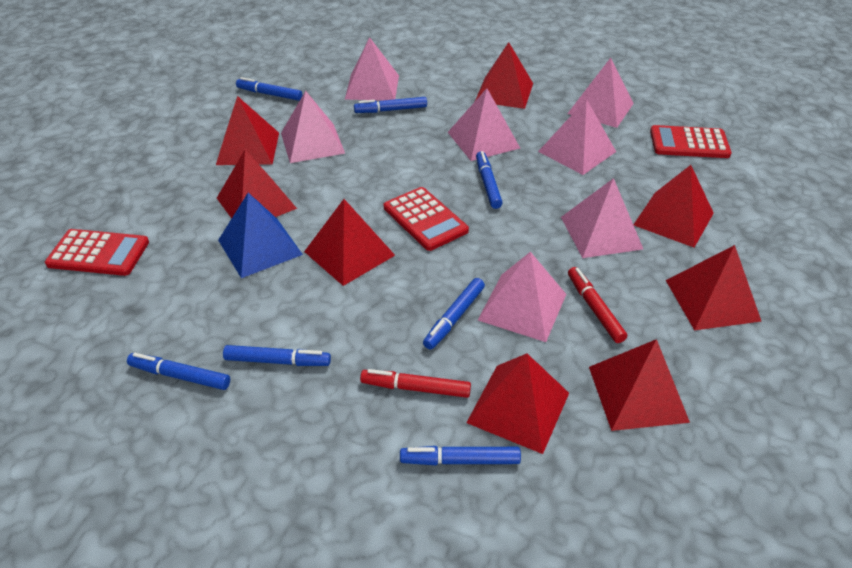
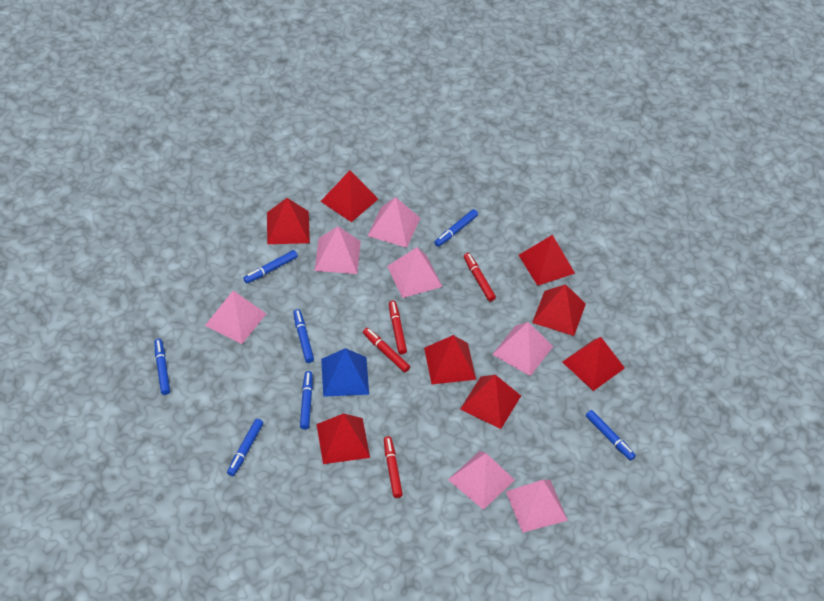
red calculator: 3 -> 0
red marker: 2 -> 4

